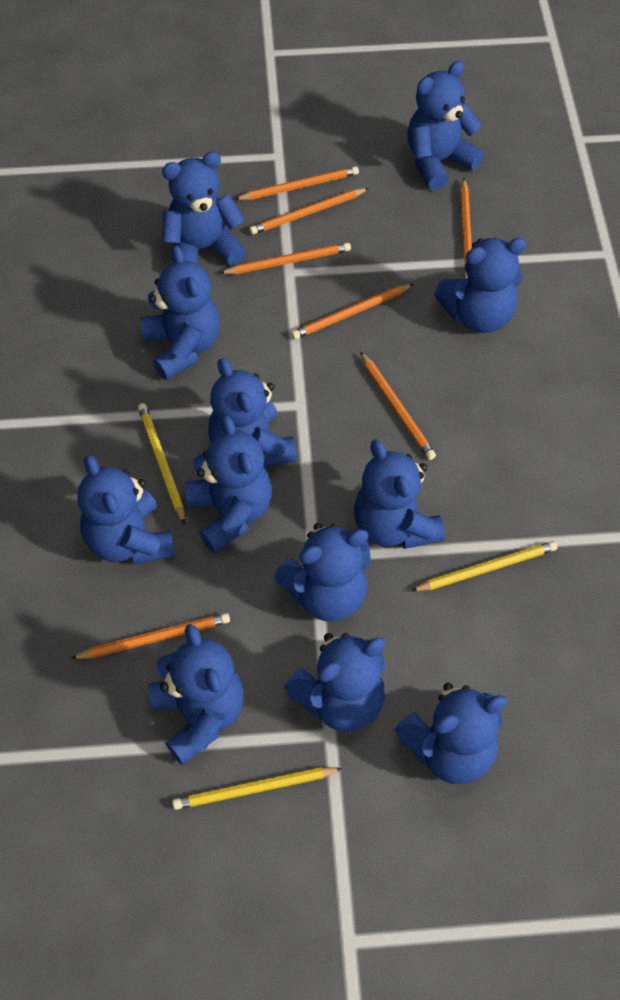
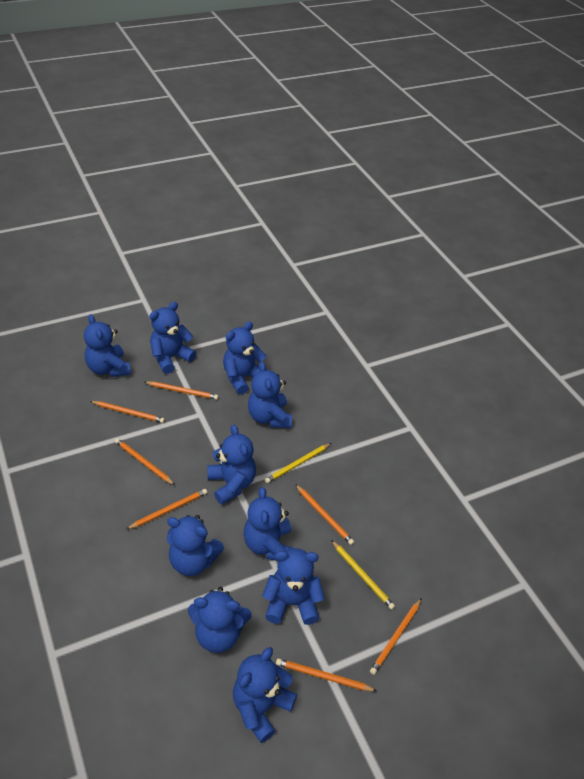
blue teddy bear: 12 -> 10
yellow pencil: 3 -> 2

